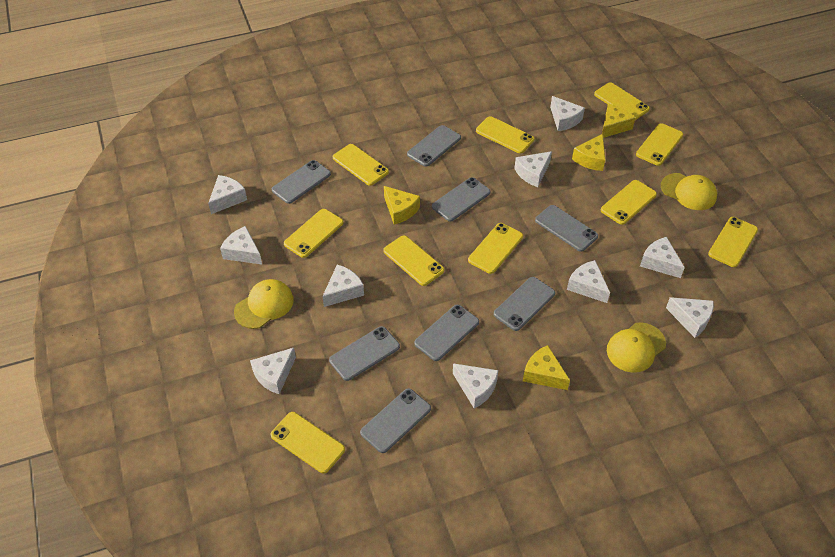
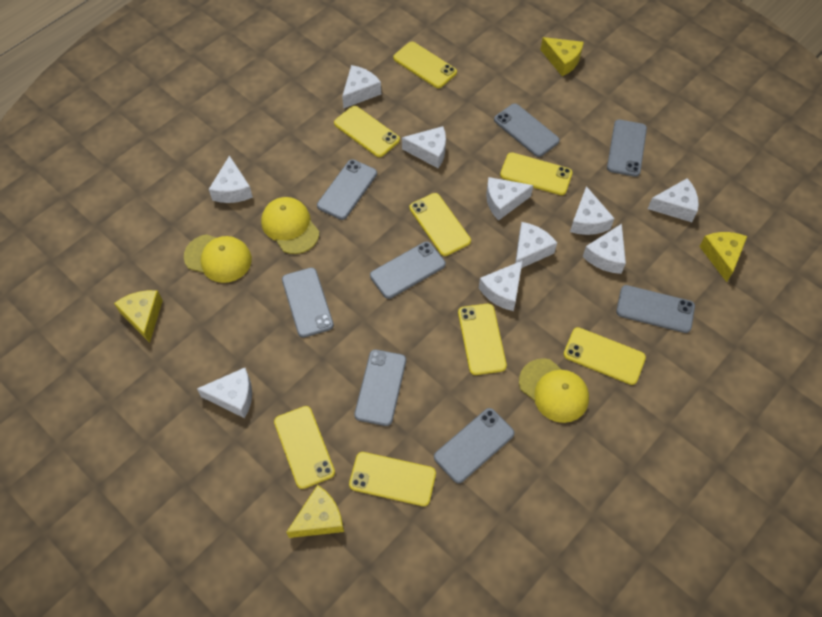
yellow phone: 10 -> 8

